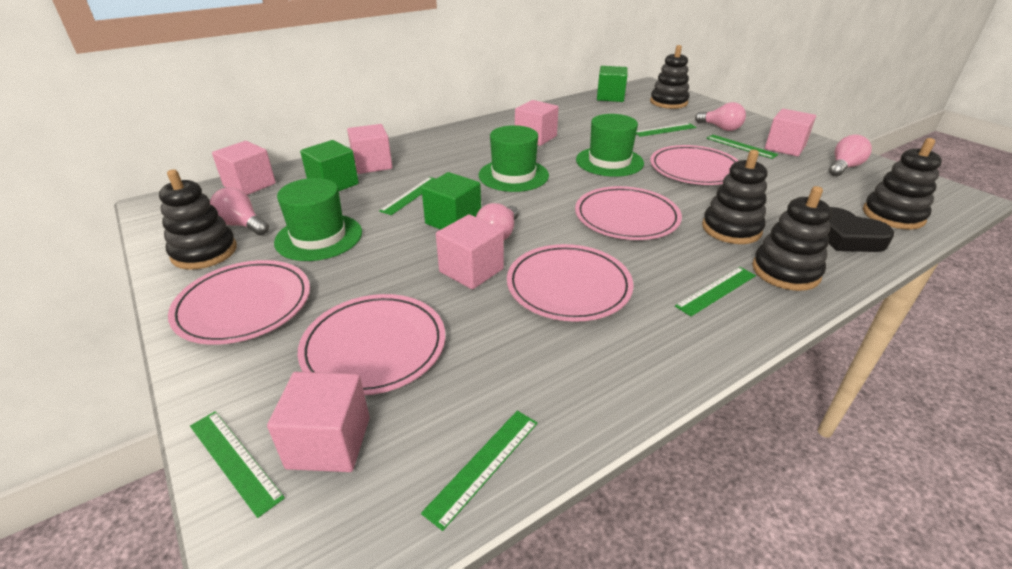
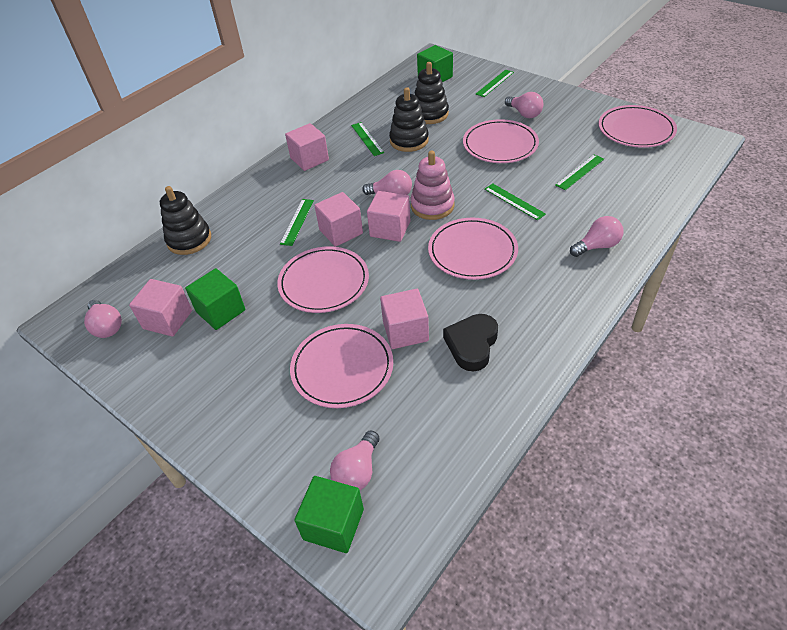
black stacking toy: 5 -> 3
green hat: 3 -> 0
green ruler: 6 -> 5
pink cube: 6 -> 5
pink light bulb: 4 -> 5
pink stacking toy: 0 -> 1

